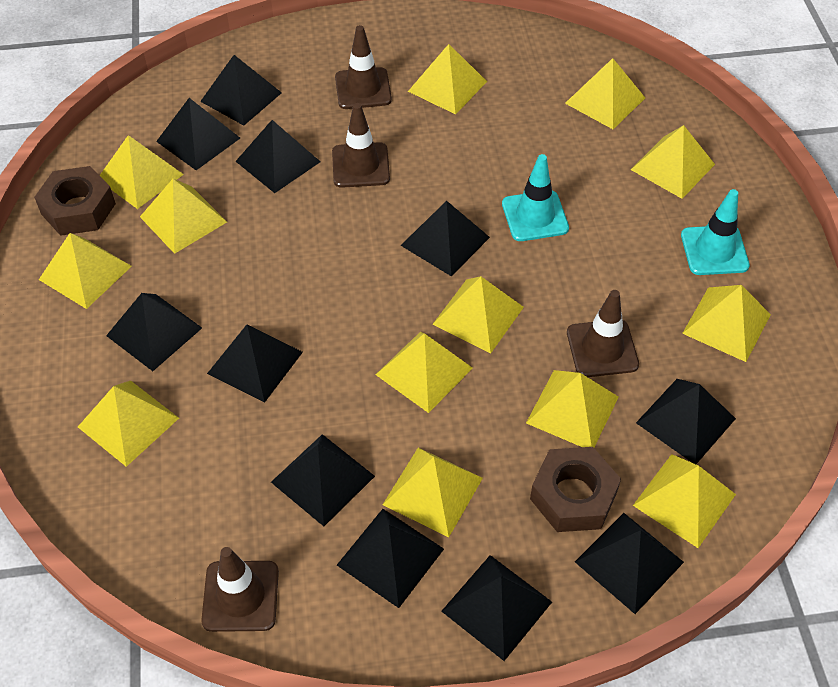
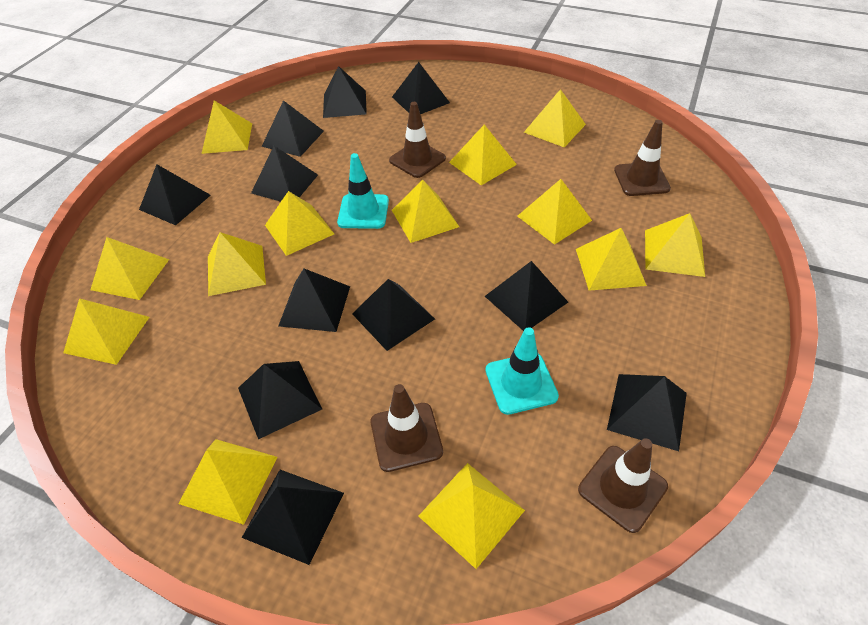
brown nut: 2 -> 0

